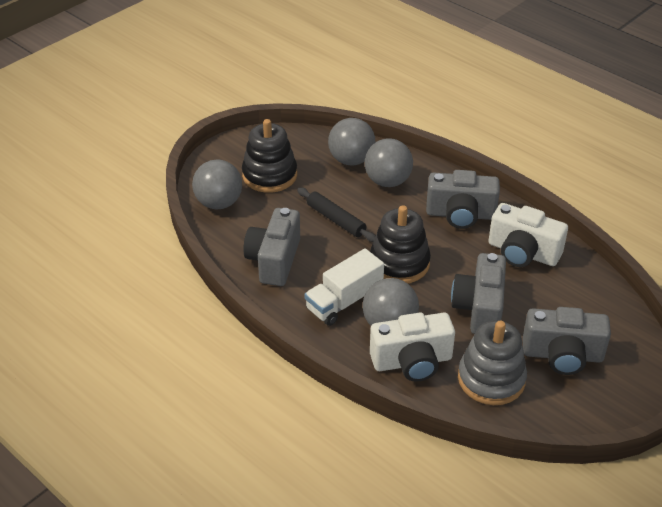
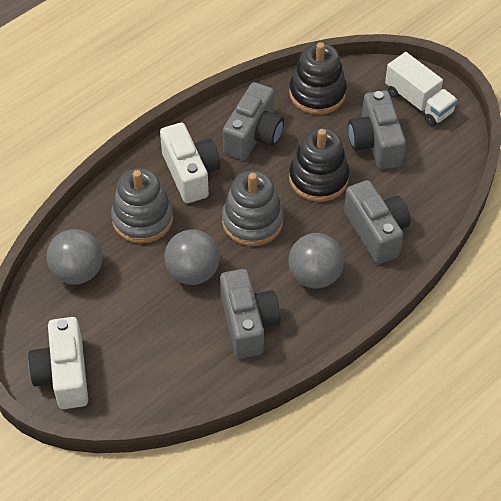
black rolling pin: 1 -> 0
grey ball: 4 -> 3
grey stacking toy: 1 -> 2

